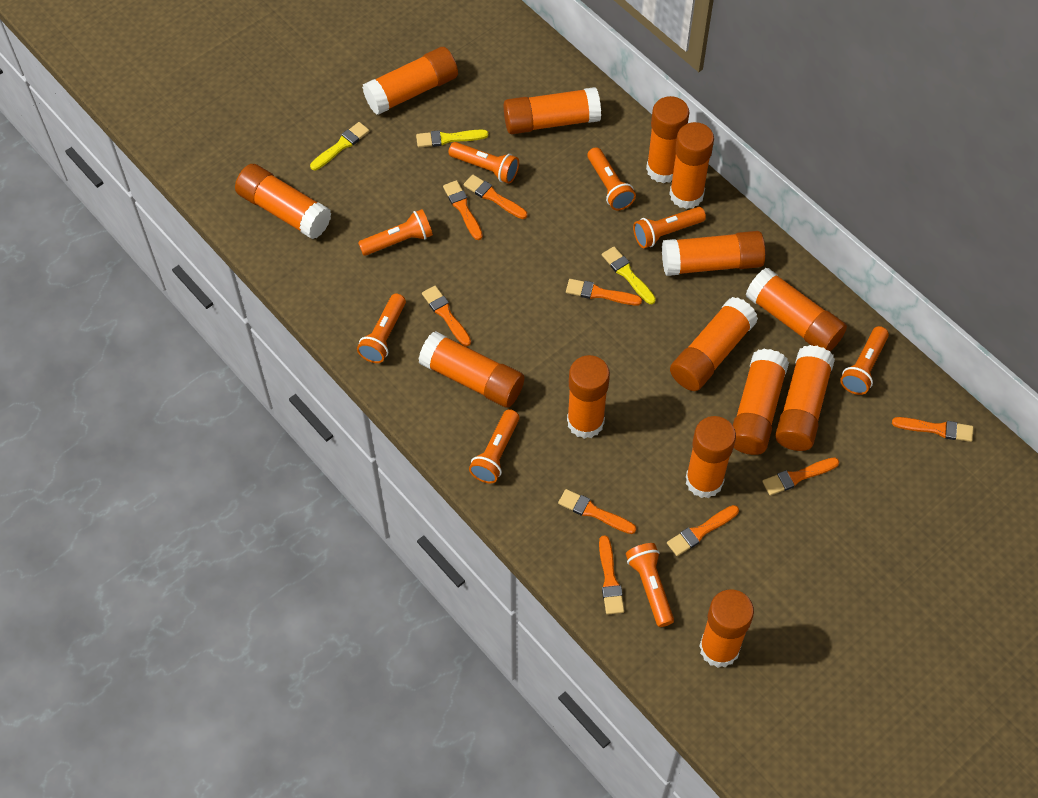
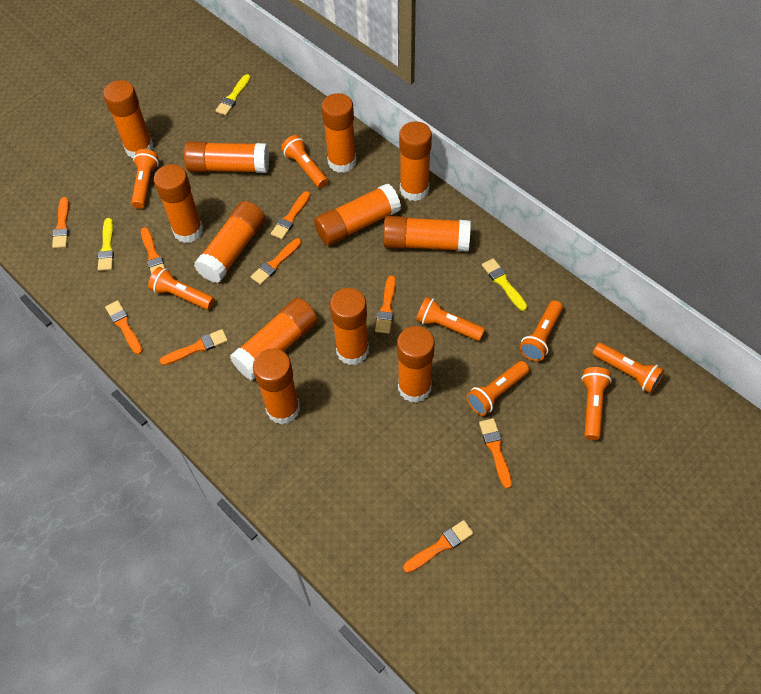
orange glue stick: 14 -> 12

